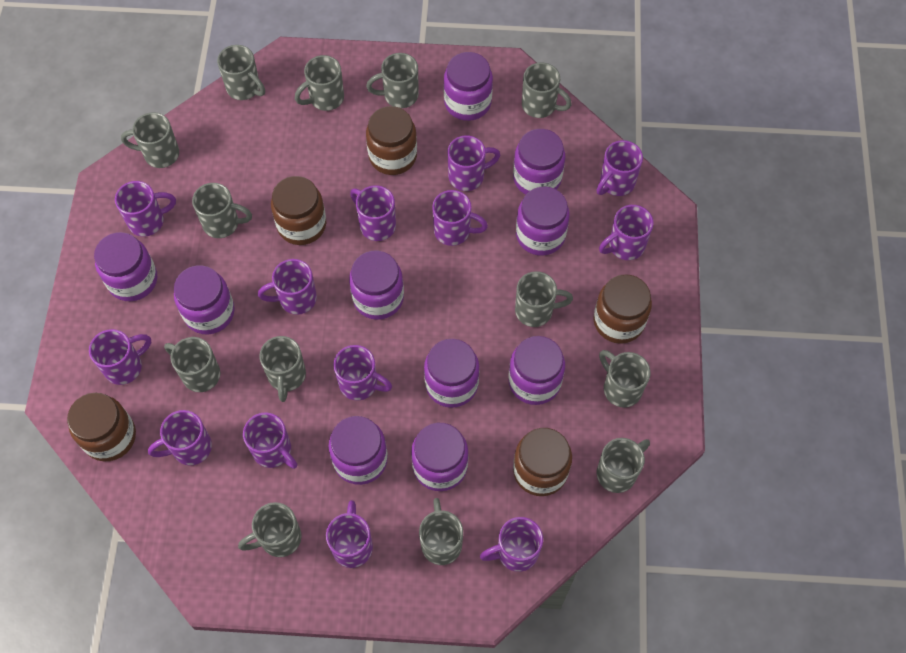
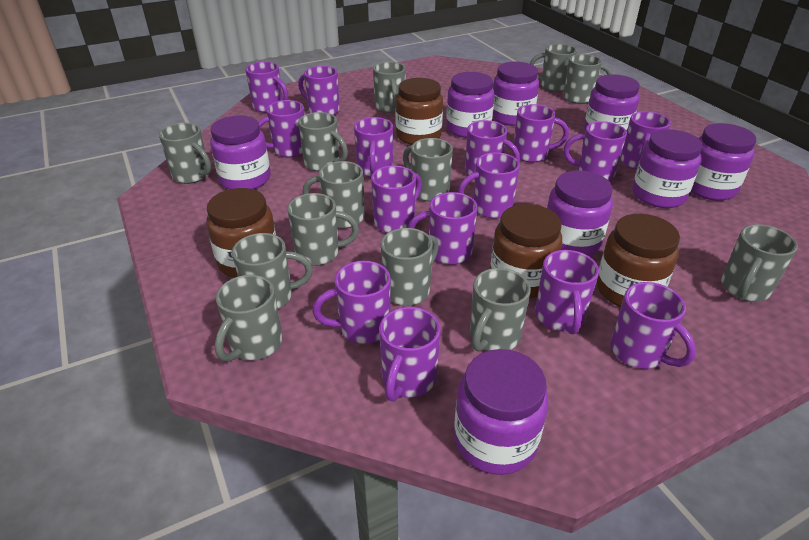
brown jar: 5 -> 4
purple jar: 10 -> 8
purple mug: 13 -> 15

